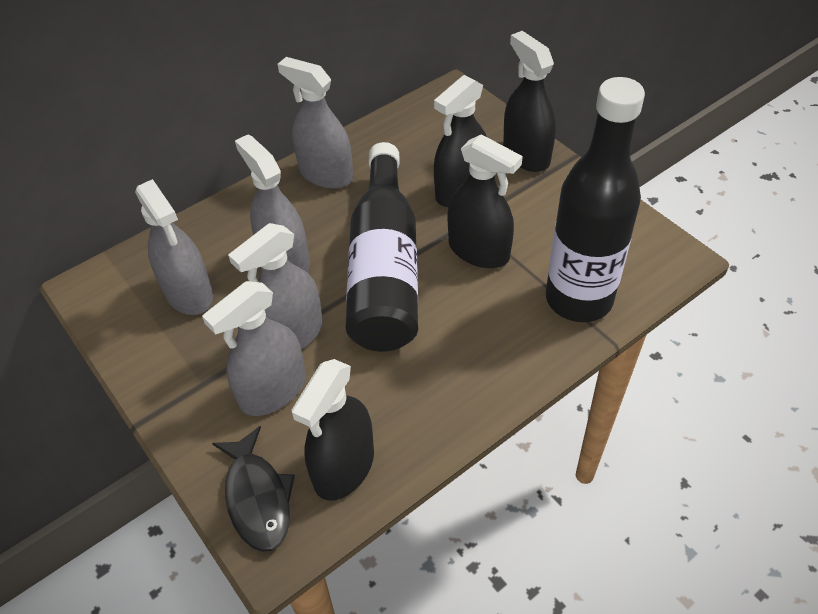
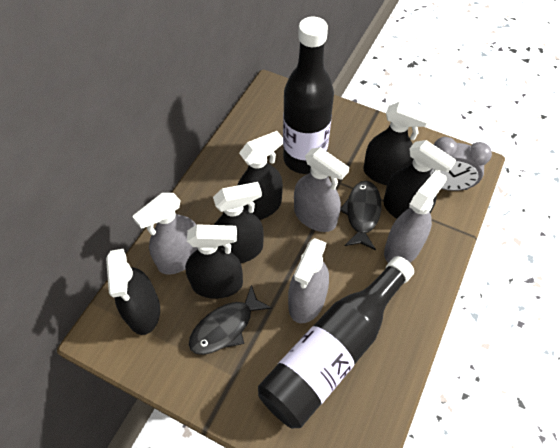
black fish: 1 -> 2
black spray bottle: 4 -> 6
grey clock: 0 -> 1
grey spray bottle: 5 -> 4

